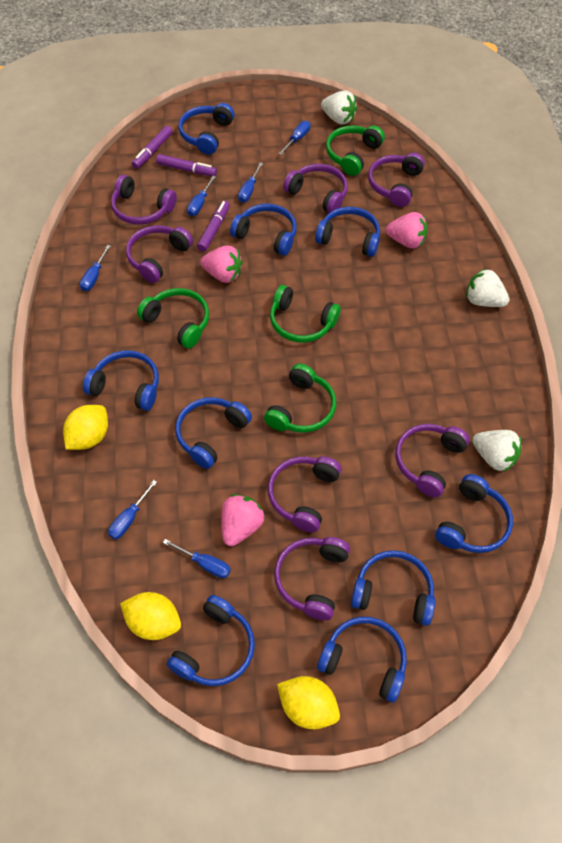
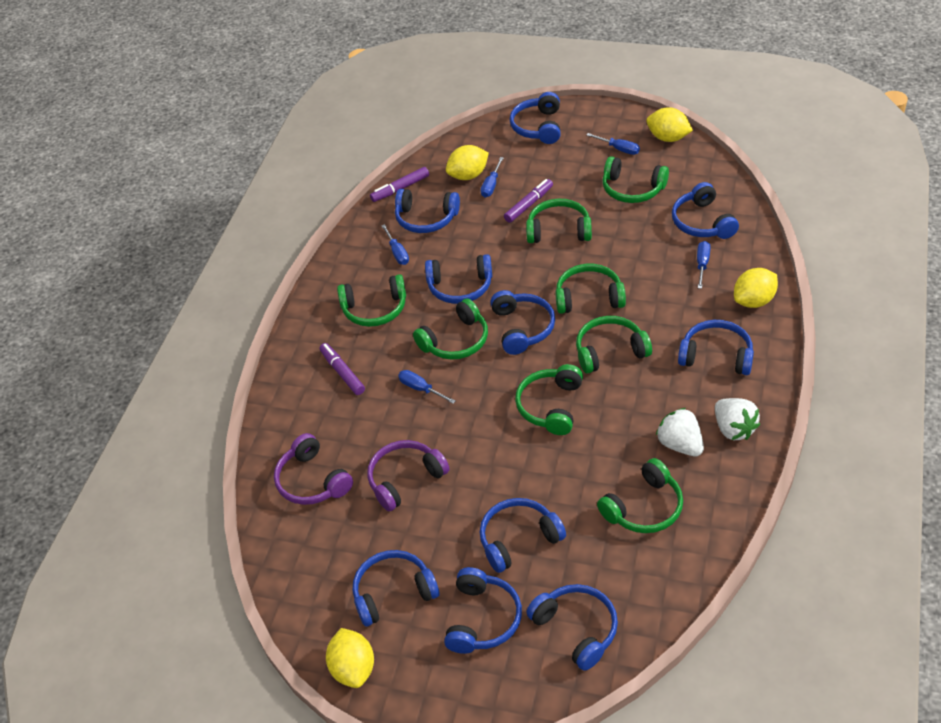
blue headphones: 9 -> 10
blue screwdriver: 6 -> 5
green headphones: 4 -> 8
pink strawberry: 3 -> 0
purple headphones: 7 -> 2
white strawberry: 3 -> 2
yellow lemon: 3 -> 4

